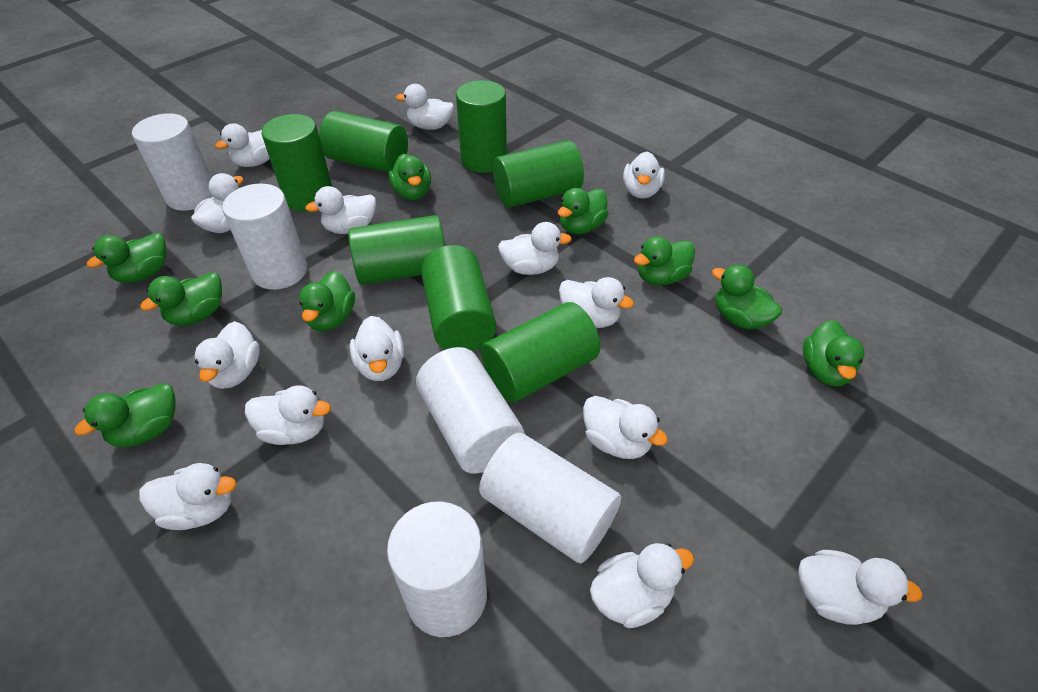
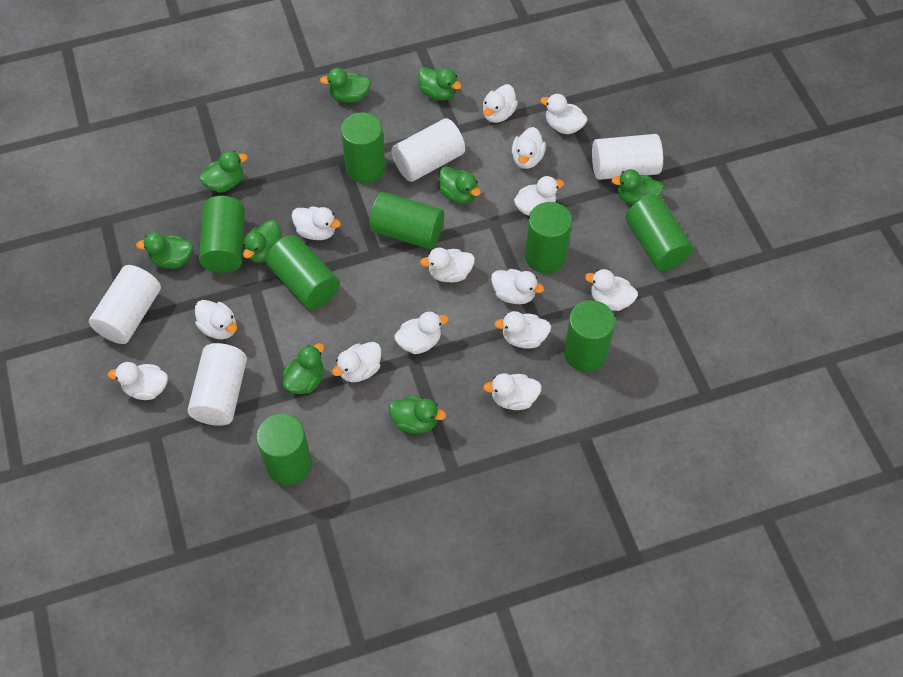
green cylinder: 7 -> 8
white cylinder: 5 -> 4

